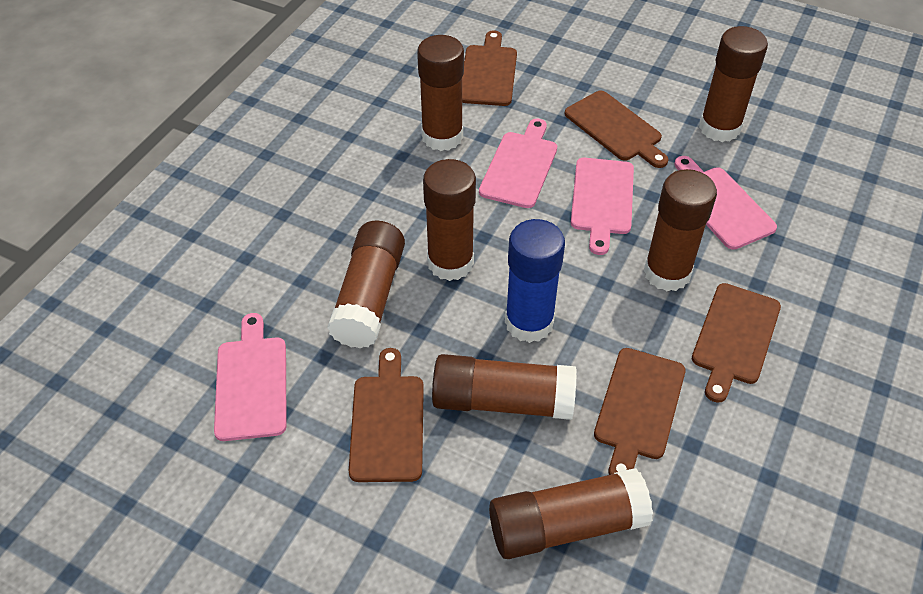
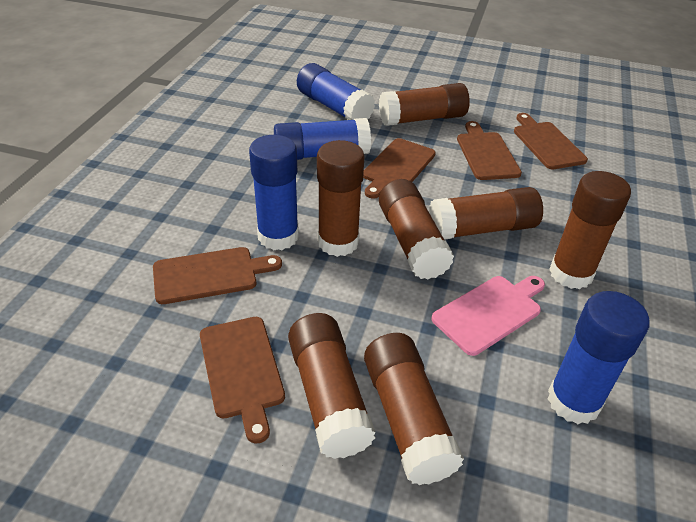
blue glue stick: 1 -> 4
pink cutting board: 4 -> 1

